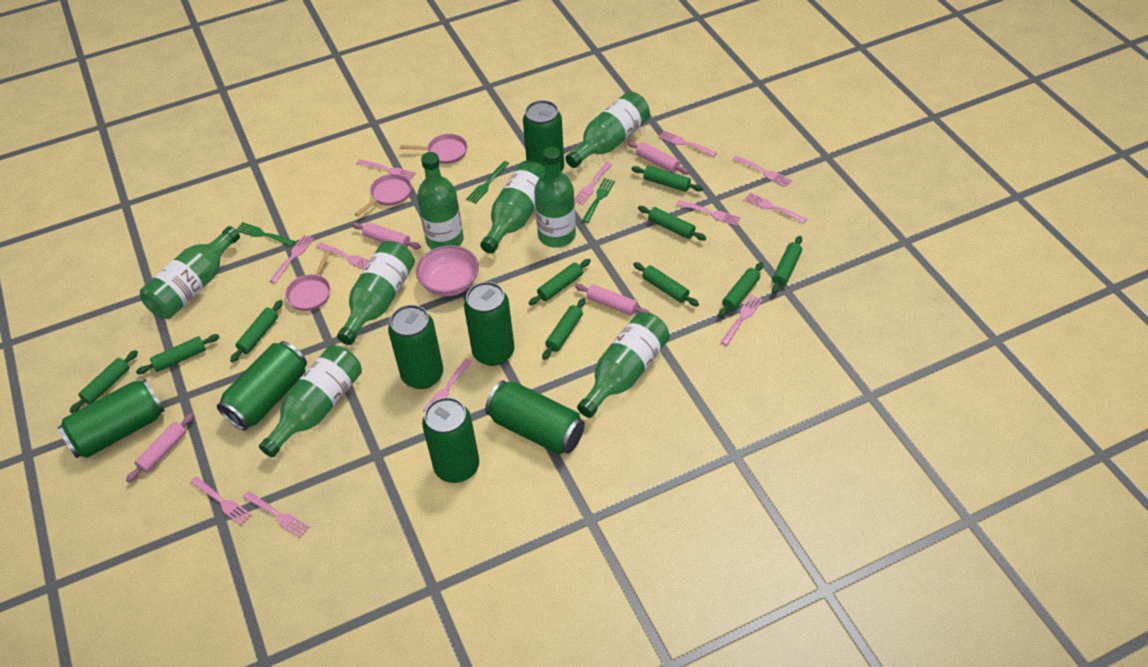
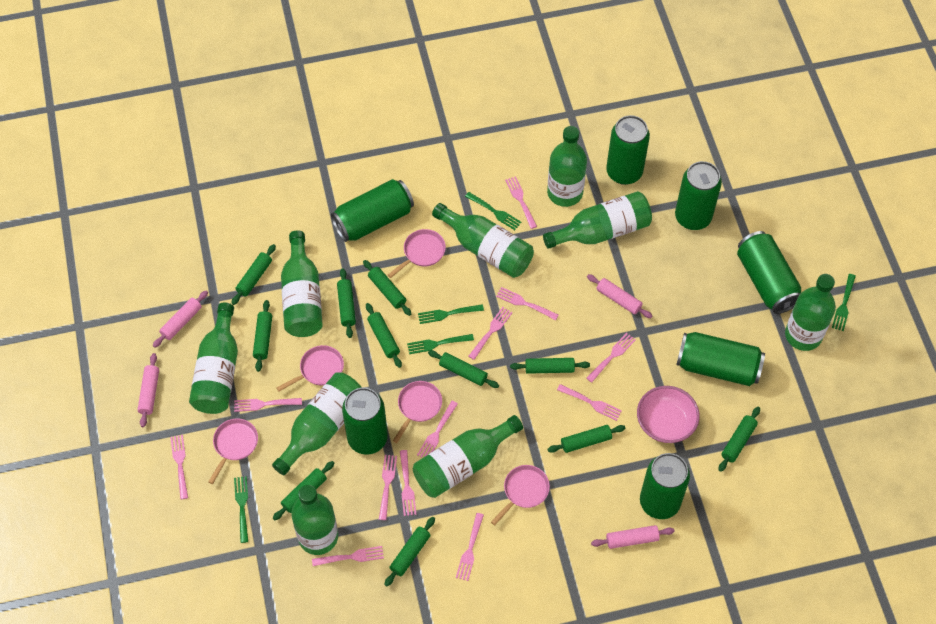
green bottle: 8 -> 9
green fork: 3 -> 5
green rolling pin: 10 -> 11
pink pan: 3 -> 5

